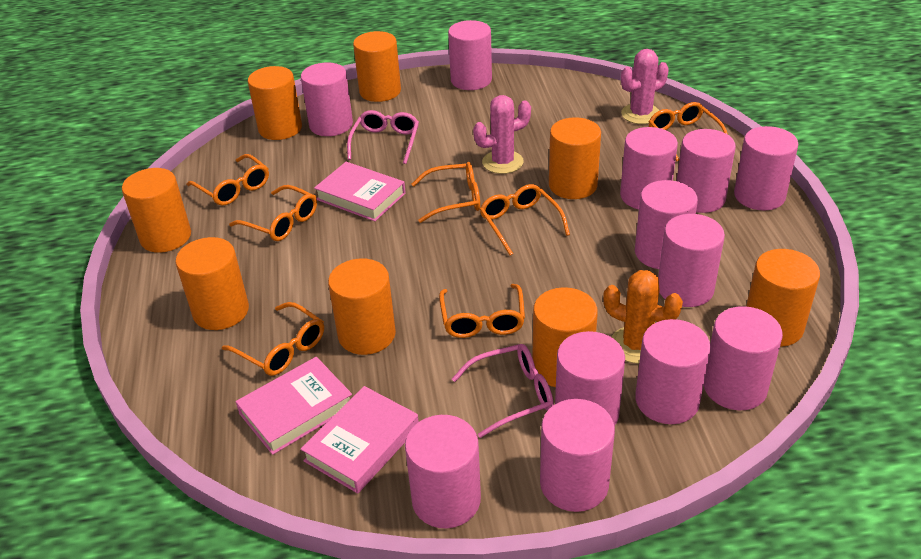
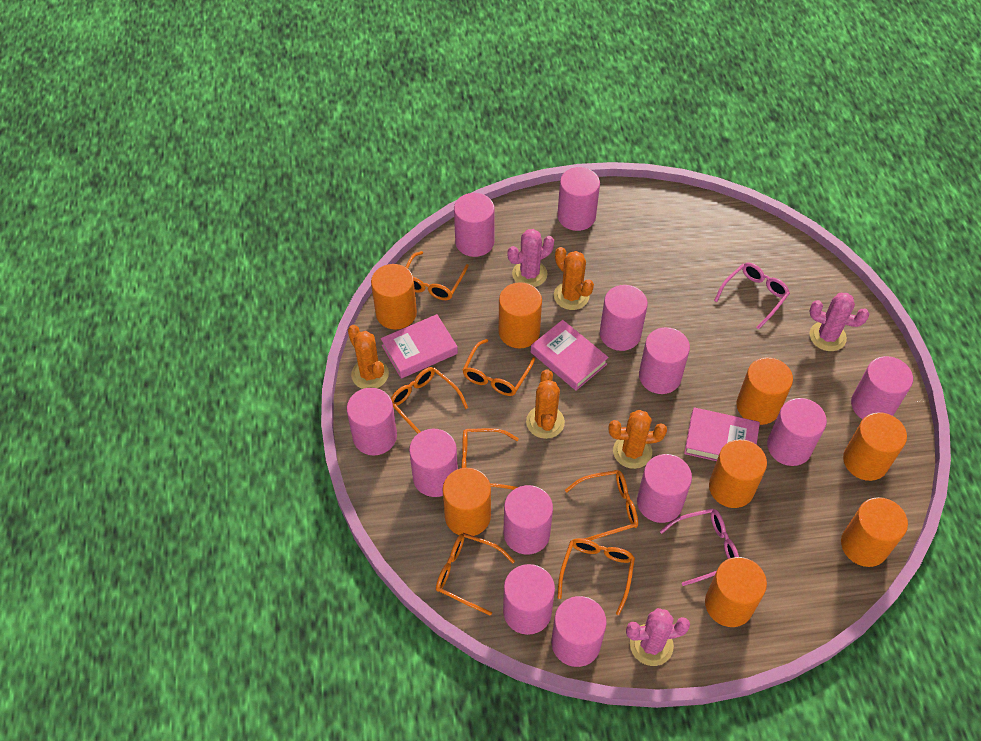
orange cactus: 1 -> 4
pink cactus: 2 -> 3

